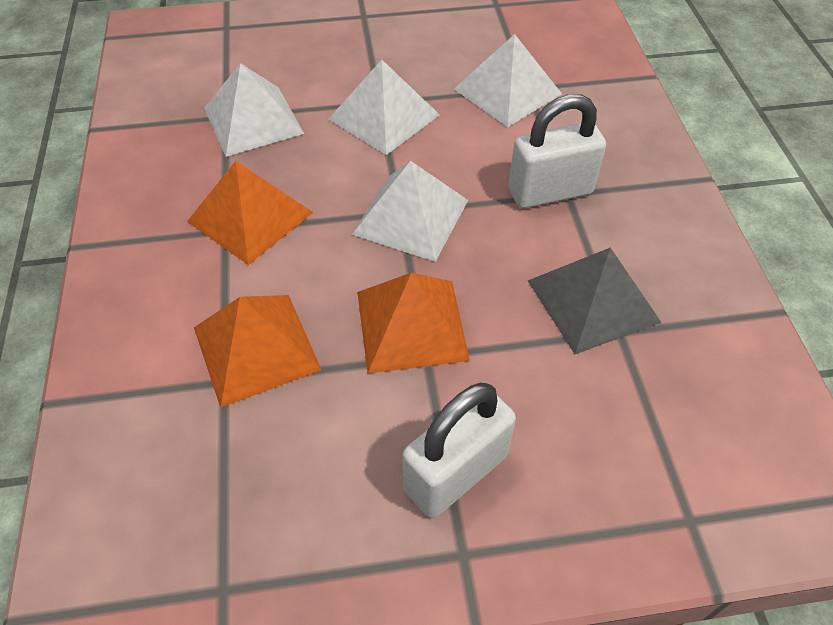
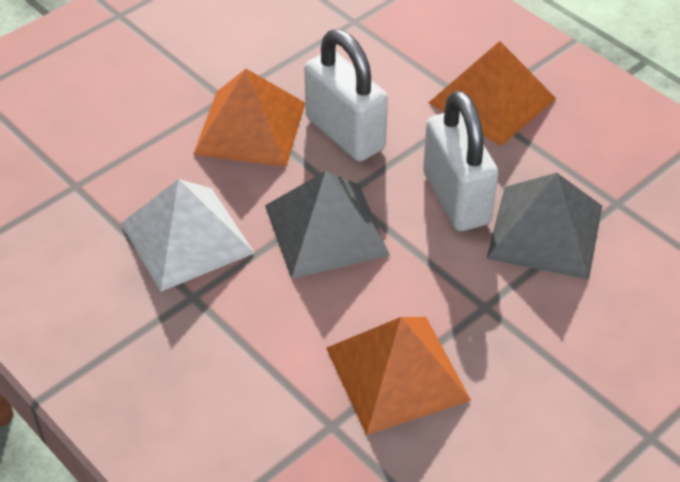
grey pyramid: 1 -> 2
white pyramid: 4 -> 1

